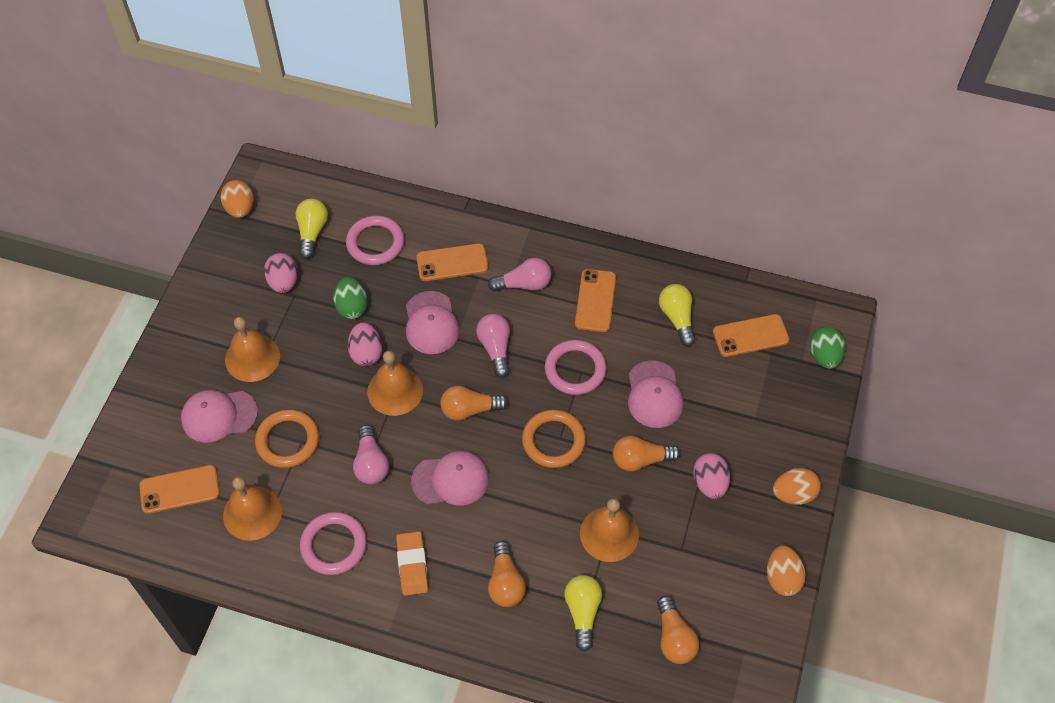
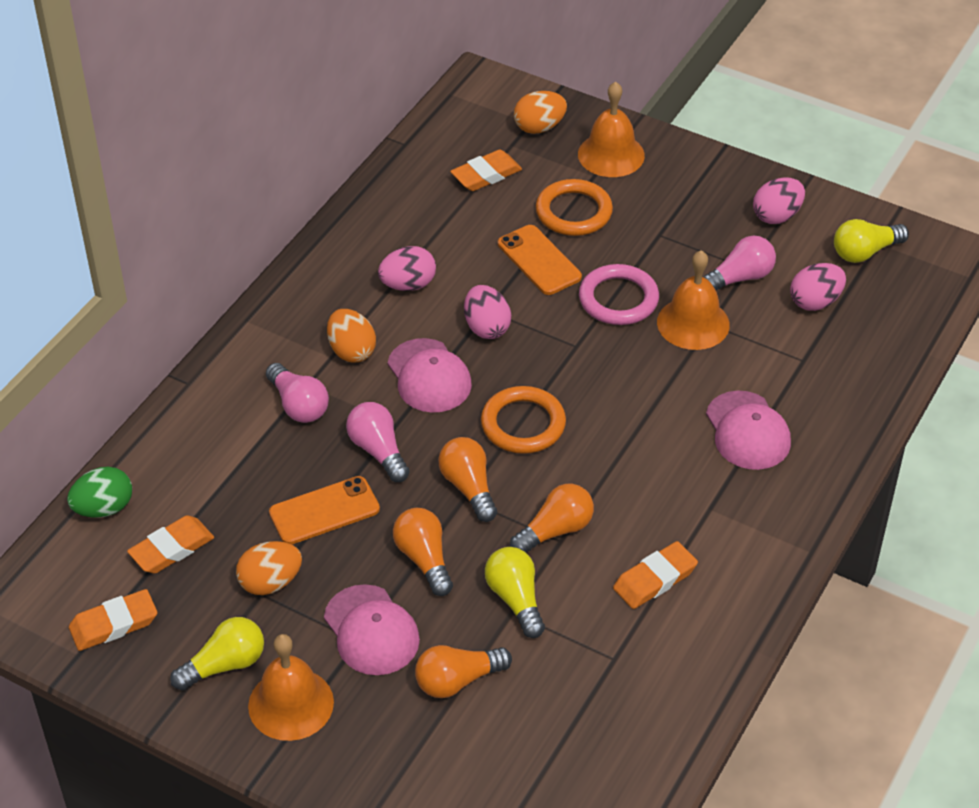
green egg: 2 -> 1
orange bell: 4 -> 3
orange eraser: 1 -> 4
orange phone: 4 -> 2
pink cap: 4 -> 3
pink egg: 3 -> 4
pink ring: 3 -> 1

